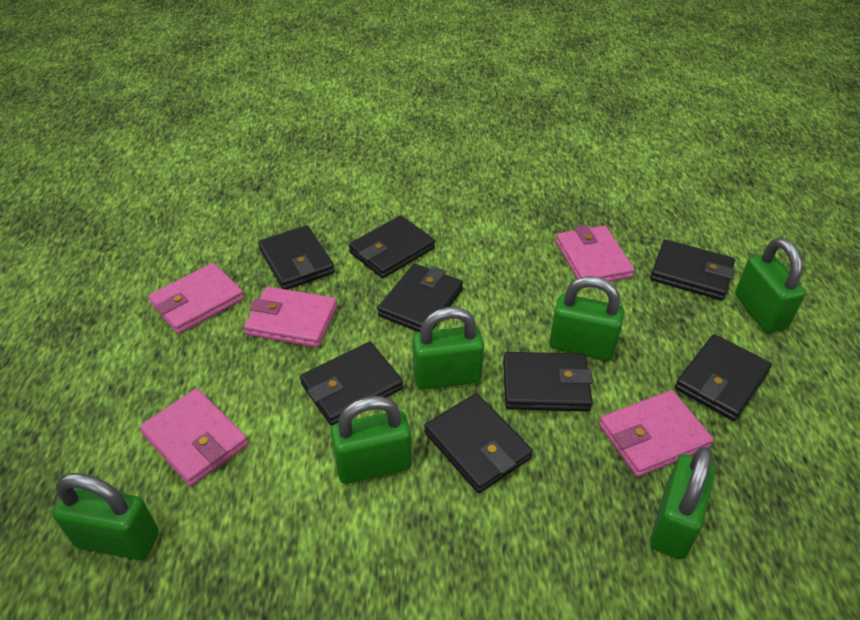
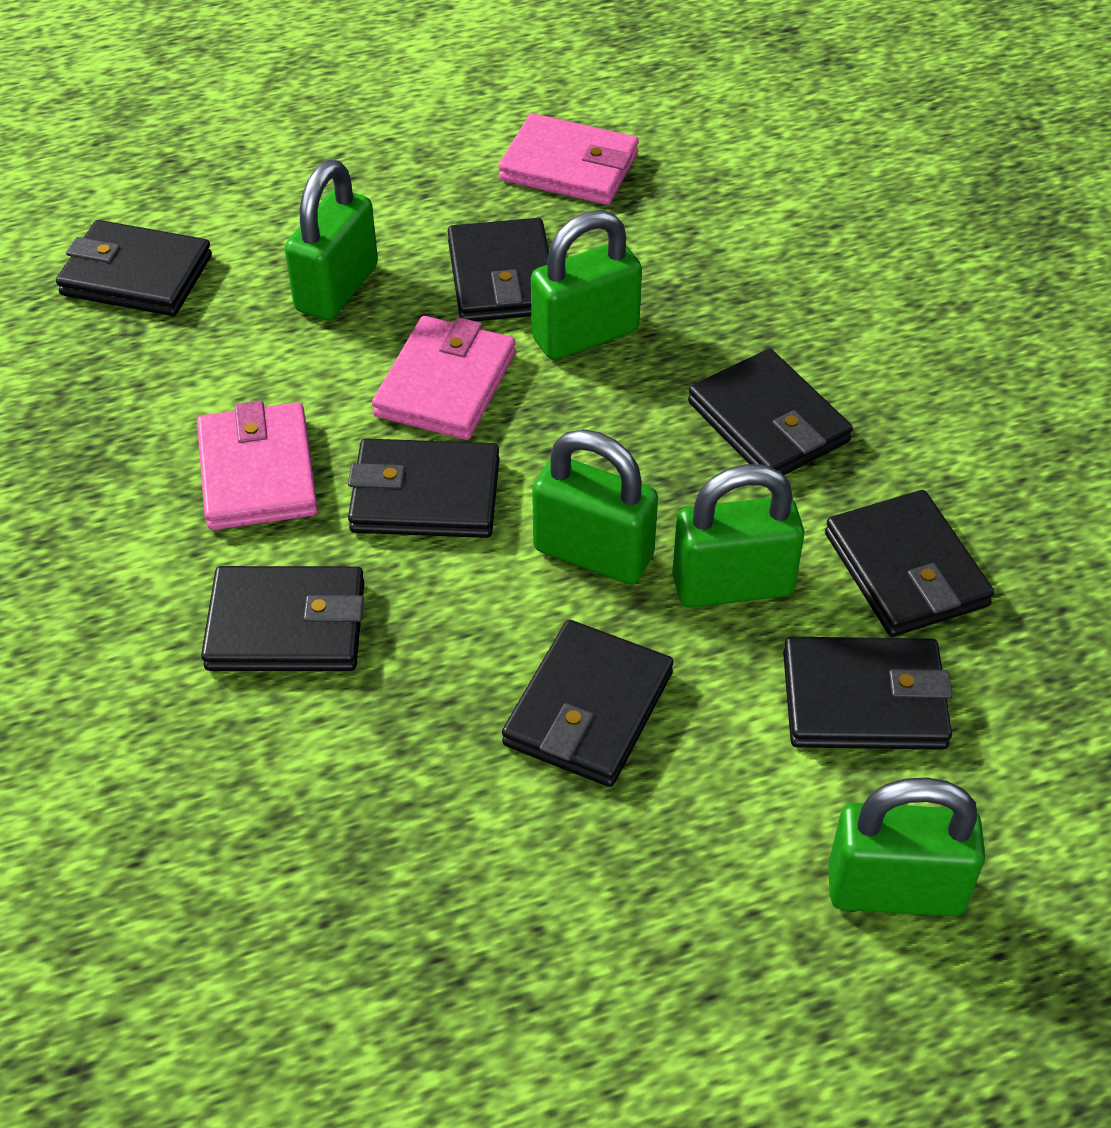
green padlock: 6 -> 5
pink wallet: 5 -> 3

